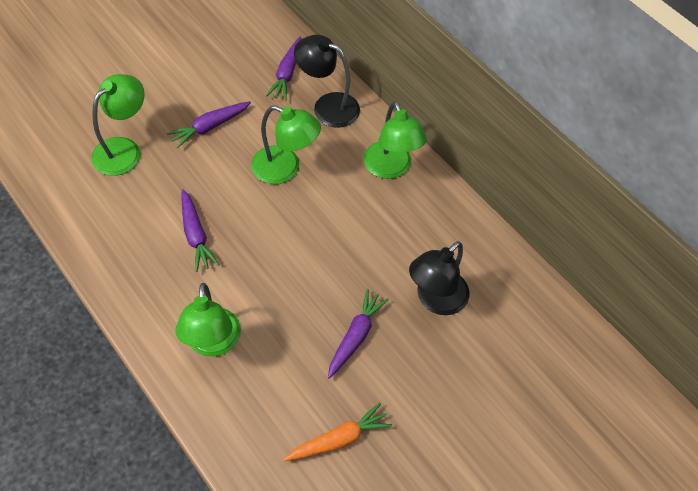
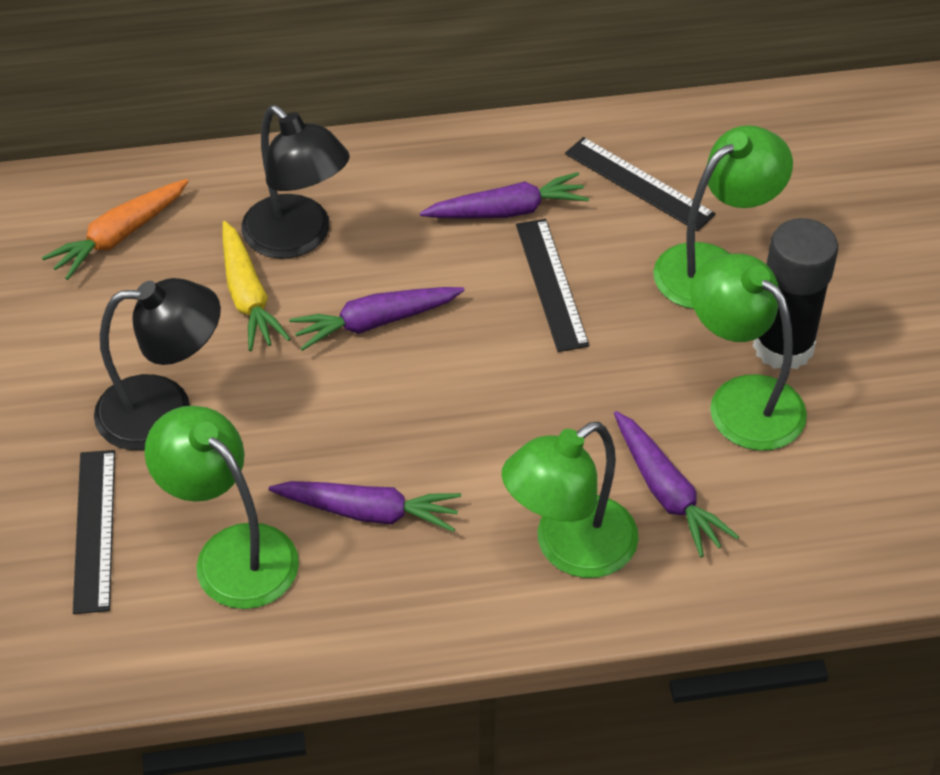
black glue stick: 0 -> 1
black ruler: 0 -> 3
yellow carrot: 0 -> 1

